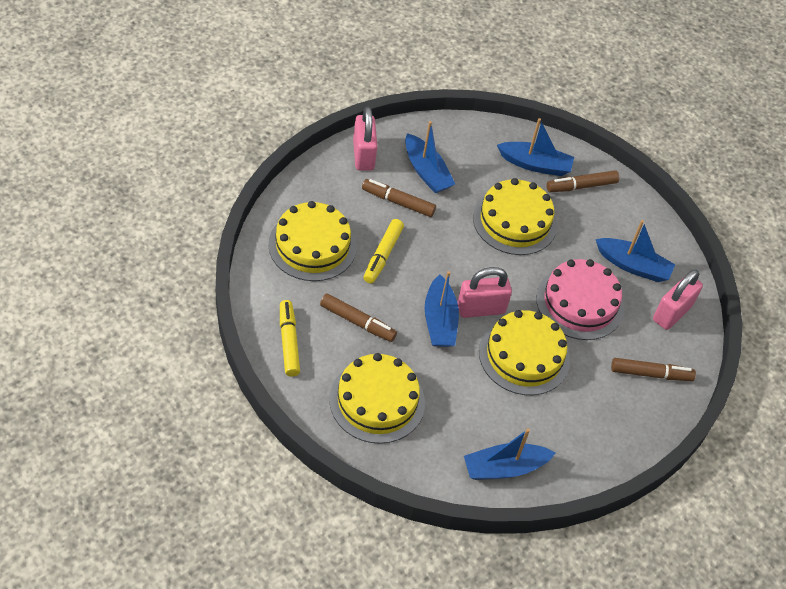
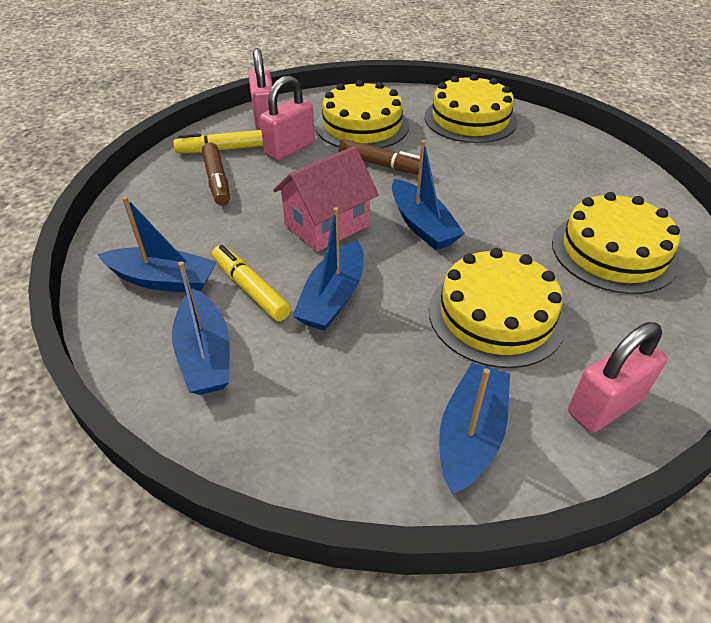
brown marker: 4 -> 2
pink cake: 1 -> 0
pink house: 0 -> 1

